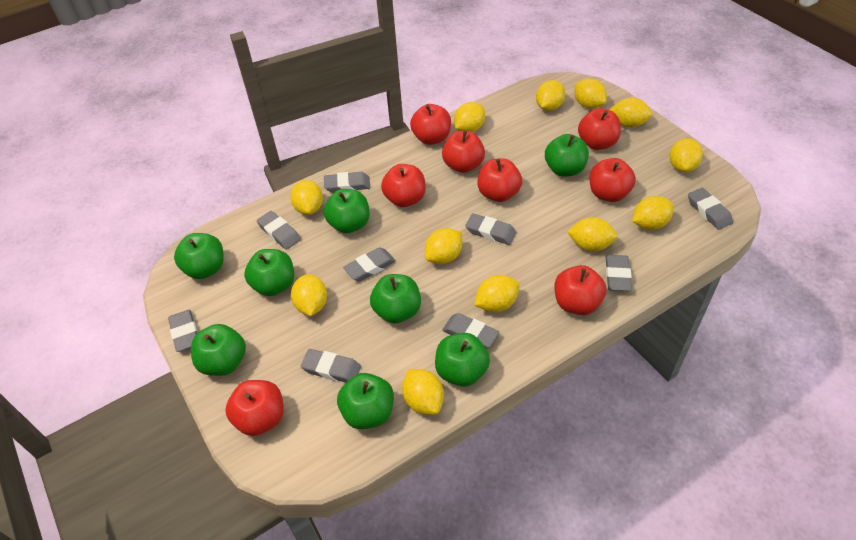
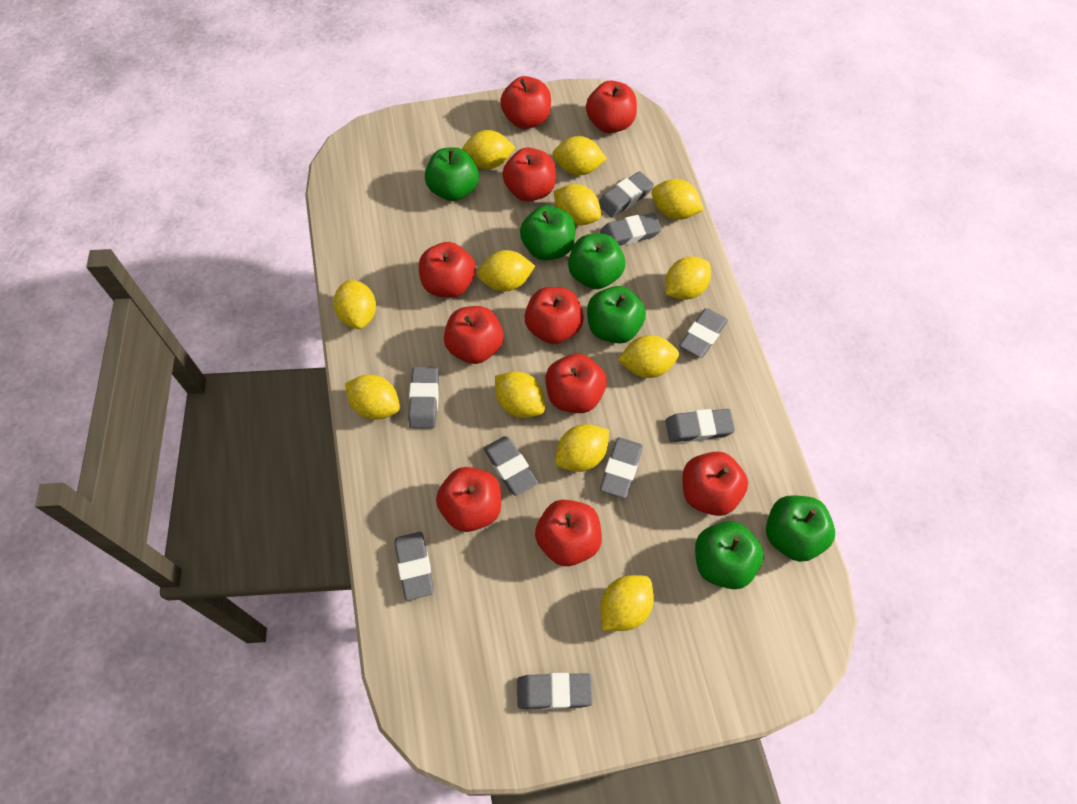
green apple: 8 -> 6
red apple: 8 -> 10

